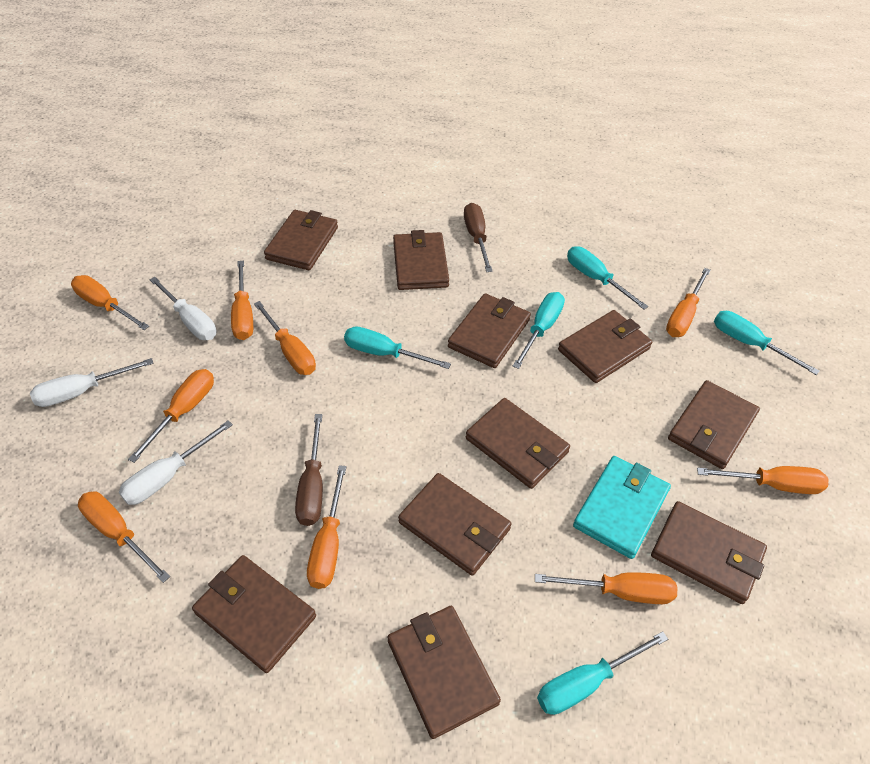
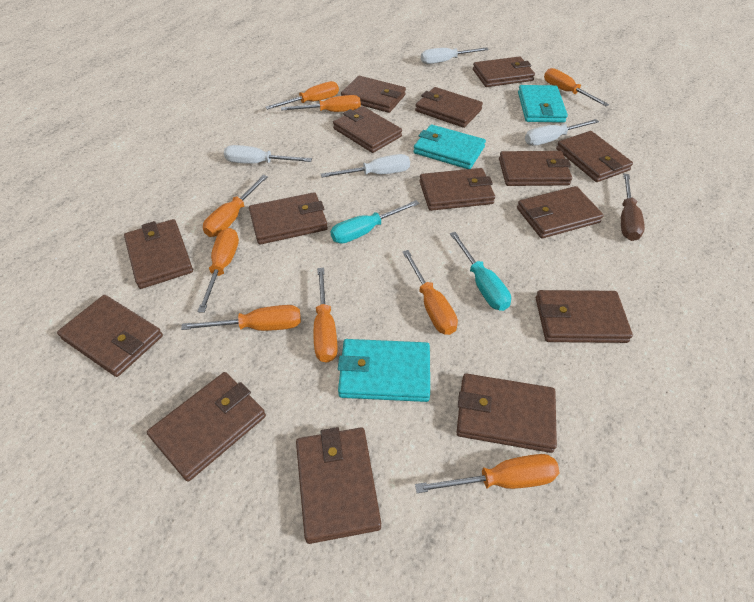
brown screwdriver: 2 -> 1
brown wallet: 10 -> 15
turquoise screwdriver: 5 -> 2
turquoise wallet: 1 -> 3
white screwdriver: 3 -> 4

